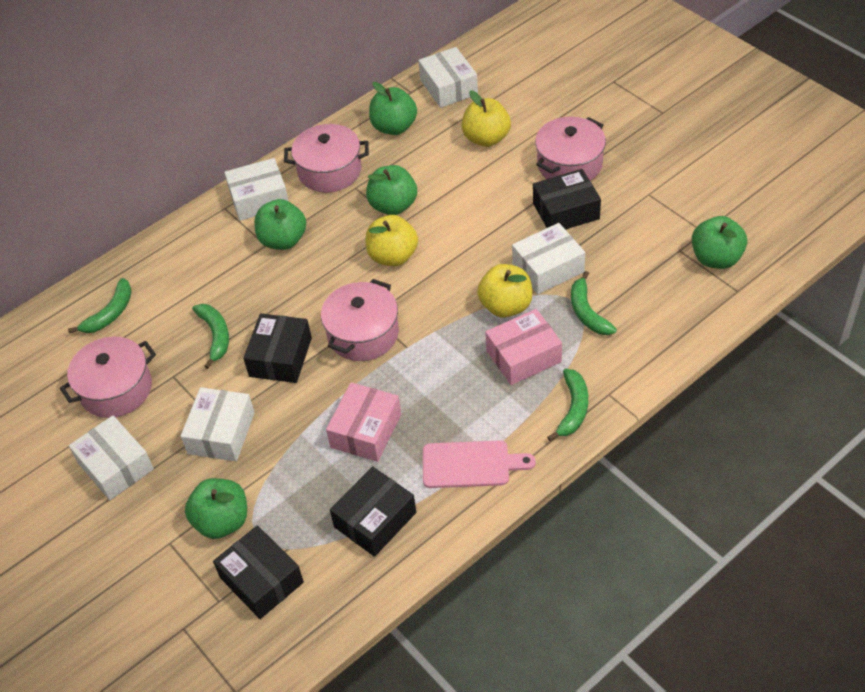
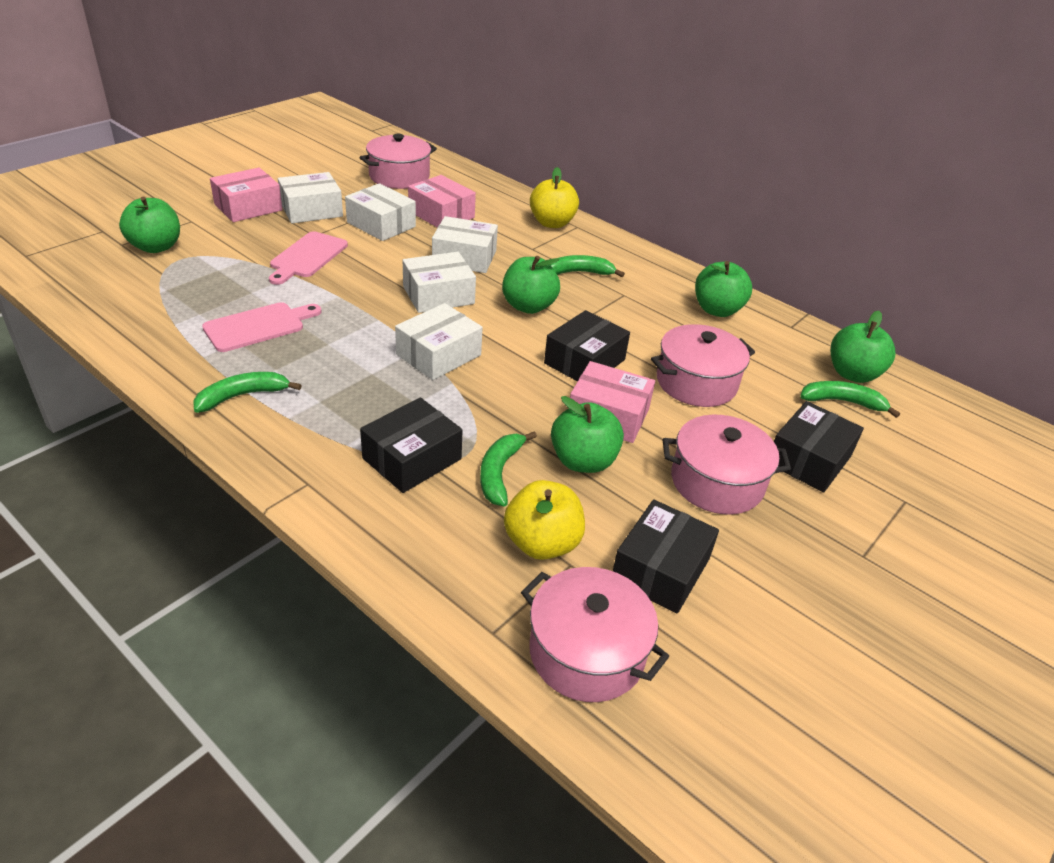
pink box: 2 -> 3
pink cutting board: 1 -> 2
yellow apple: 3 -> 2

